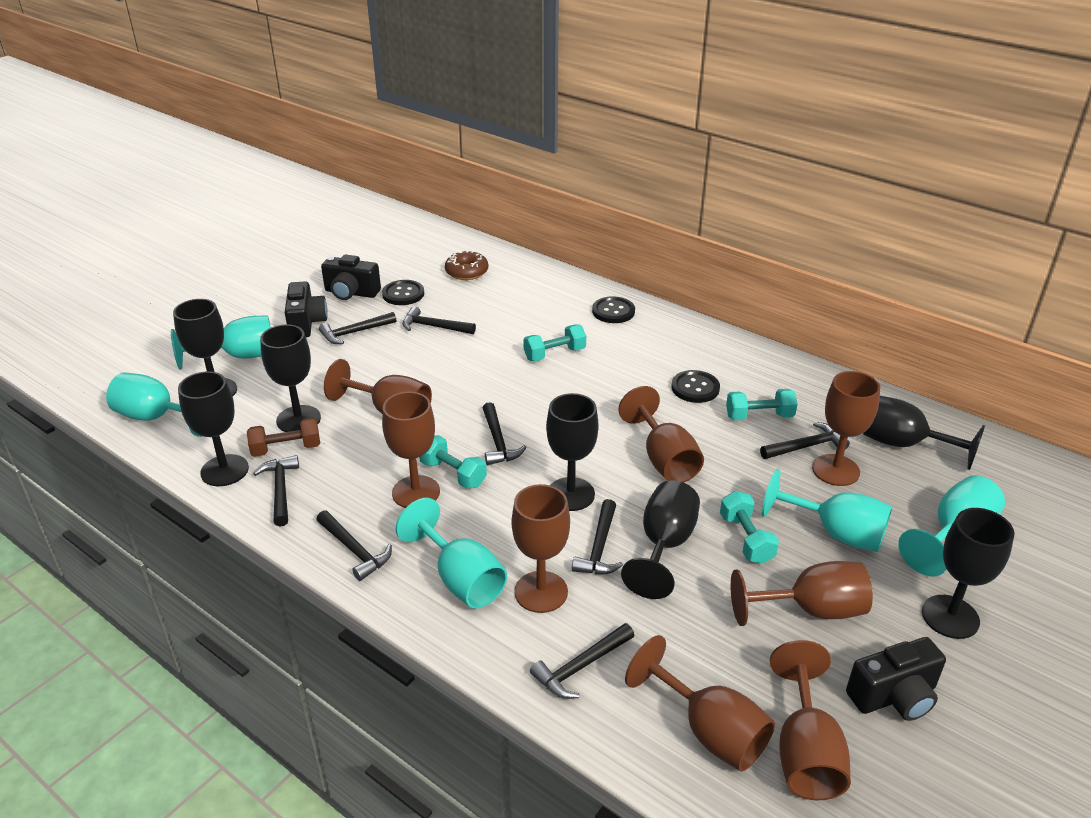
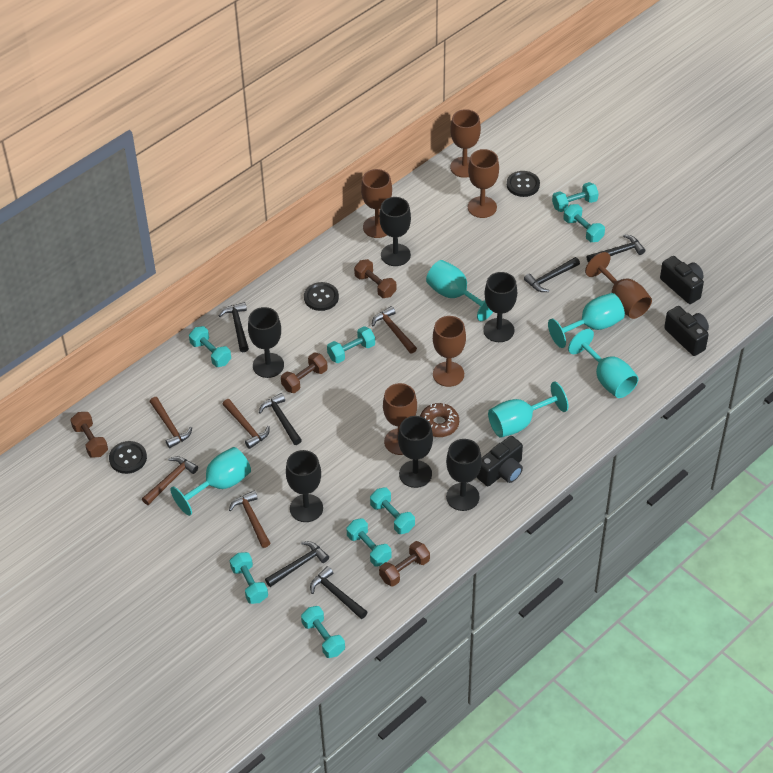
black goblet: 7 -> 6
black hammer: 8 -> 6
brown dumbbell: 1 -> 4
brown goblet: 8 -> 6
brown hammer: 0 -> 5
turquoise dumbbell: 4 -> 8

